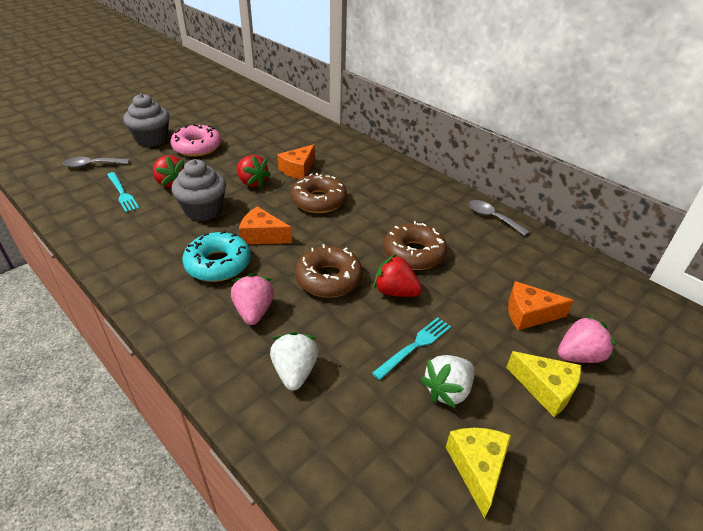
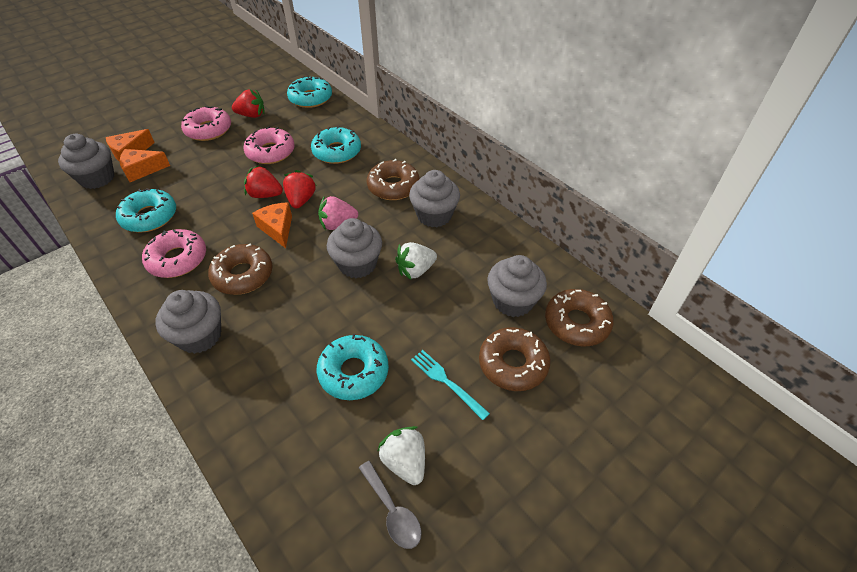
brown donut: 3 -> 4
grey cupcake: 2 -> 5
grey spoon: 2 -> 1
pink donut: 1 -> 3
pink strawberry: 2 -> 1
turquoise donut: 1 -> 4
turquoise fork: 2 -> 1
yellow cheese: 2 -> 0

